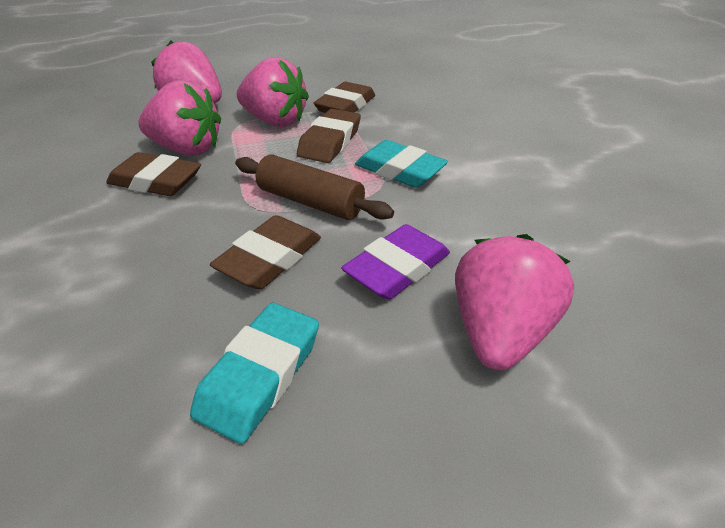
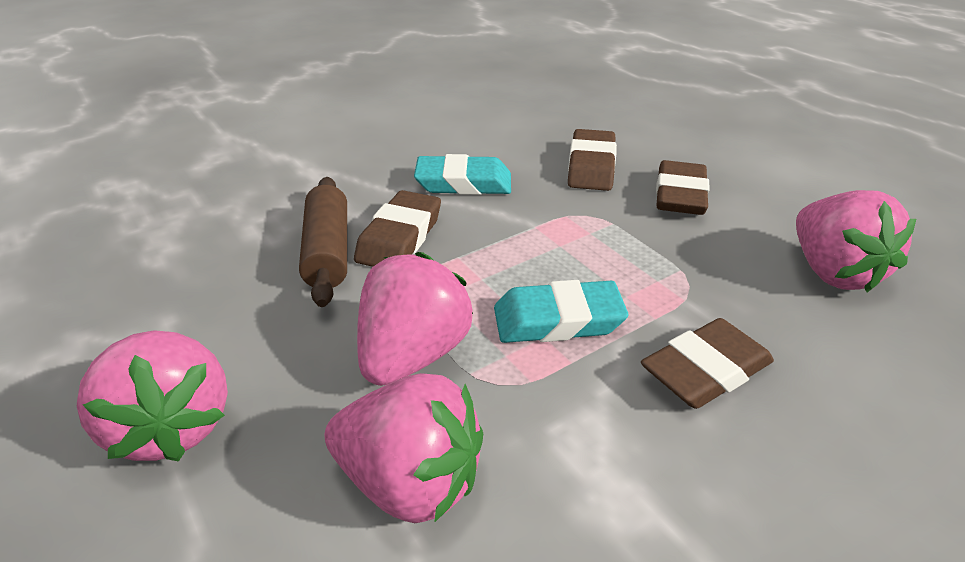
purple eraser: 1 -> 0

